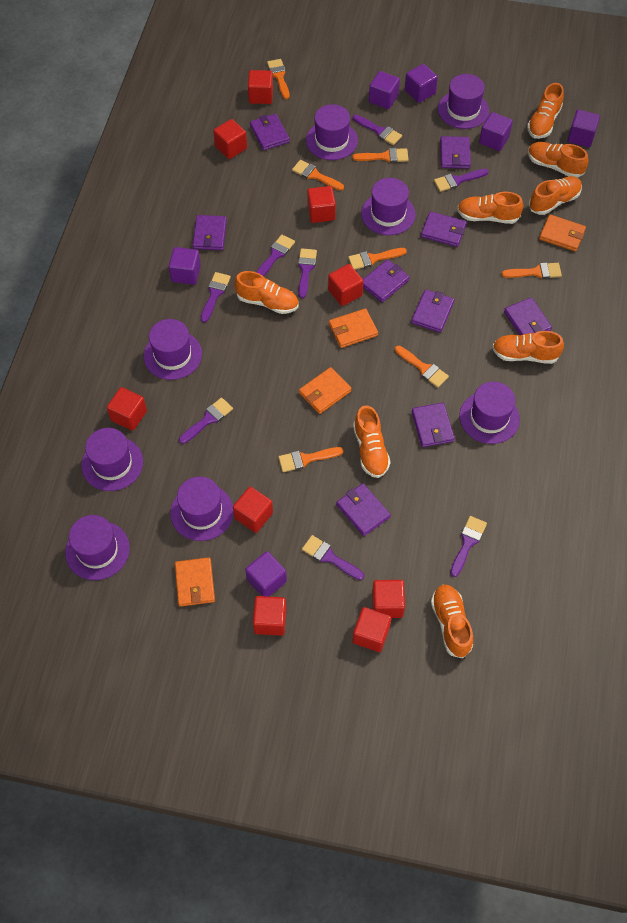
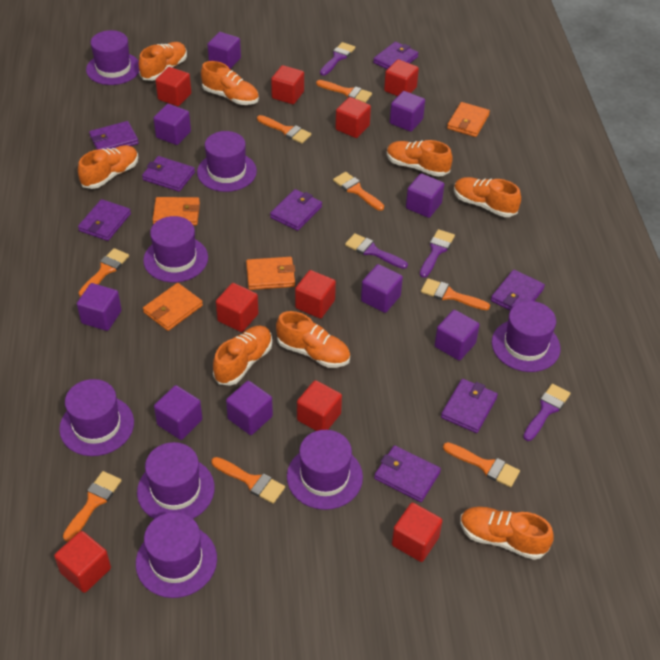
orange brush: 7 -> 8
purple brush: 8 -> 4
purple cube: 6 -> 9
purple wallet: 9 -> 8

